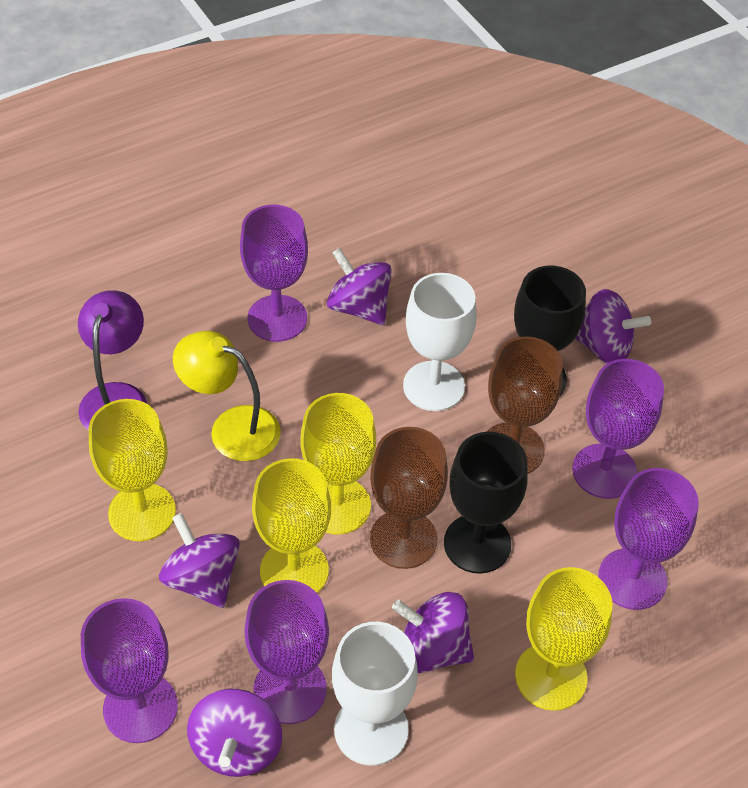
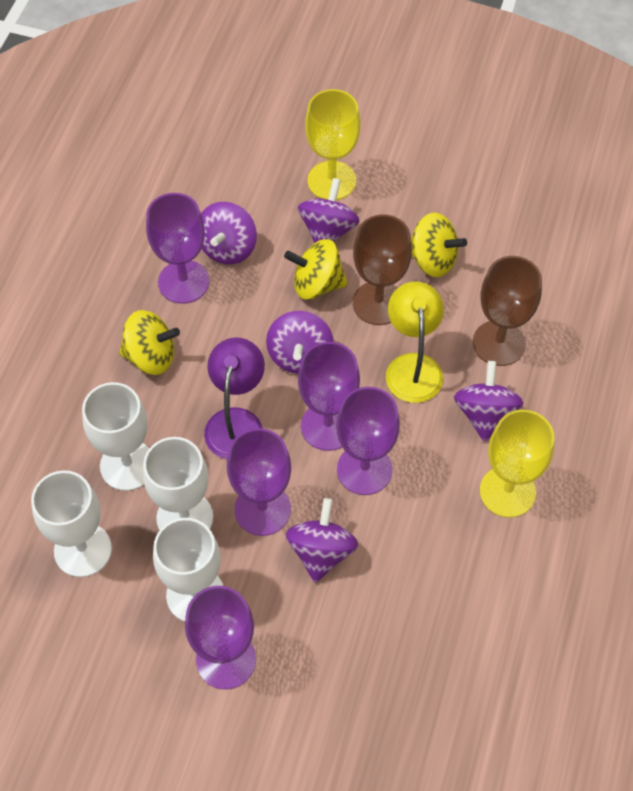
black goblet: 2 -> 0
white goblet: 2 -> 4
yellow goblet: 4 -> 2
yellow spinning top: 0 -> 3

